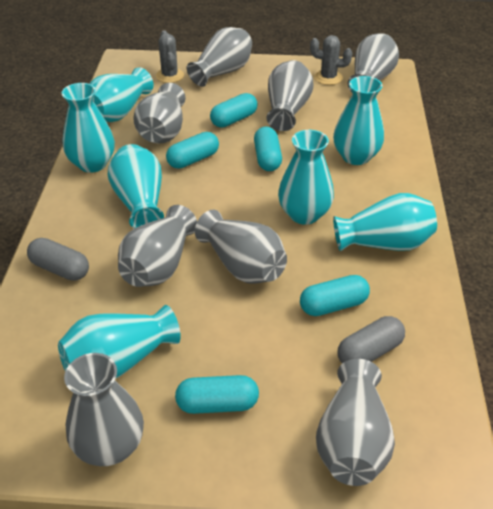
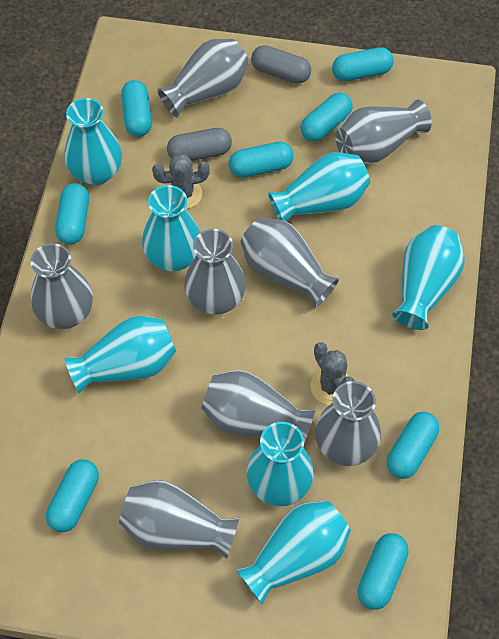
turquoise capsule: 5 -> 8

